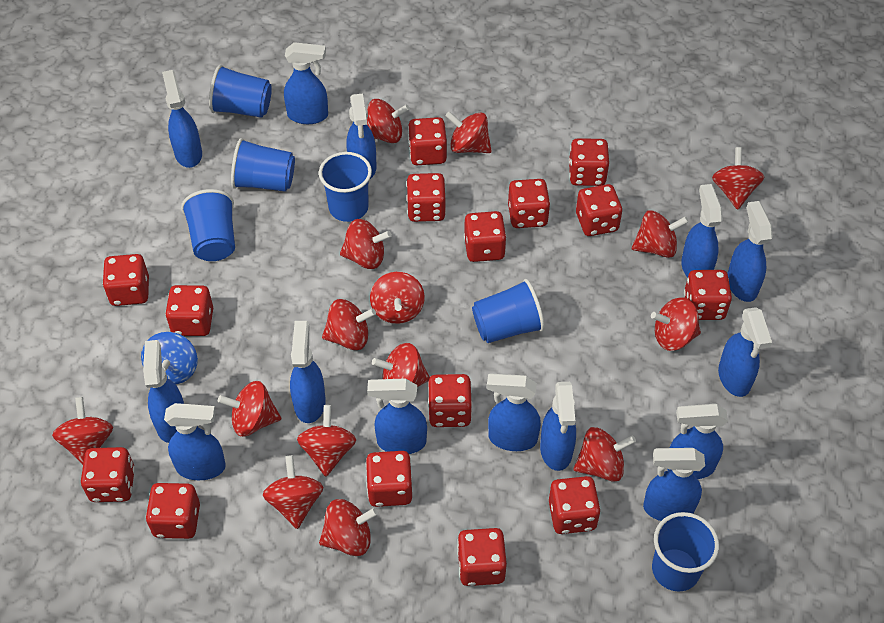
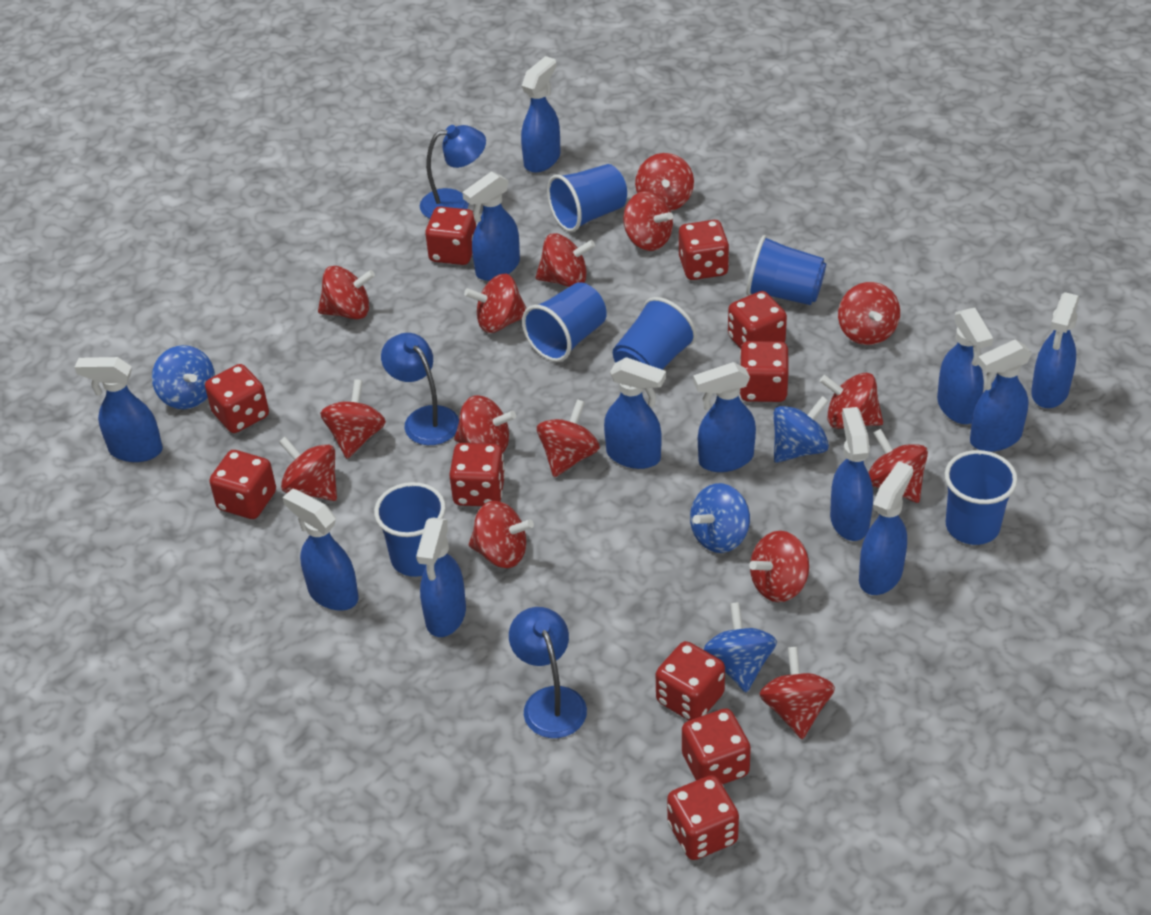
blue lamp: 0 -> 3
blue spinning top: 1 -> 4
blue spray bottle: 14 -> 12
red dice: 15 -> 10

